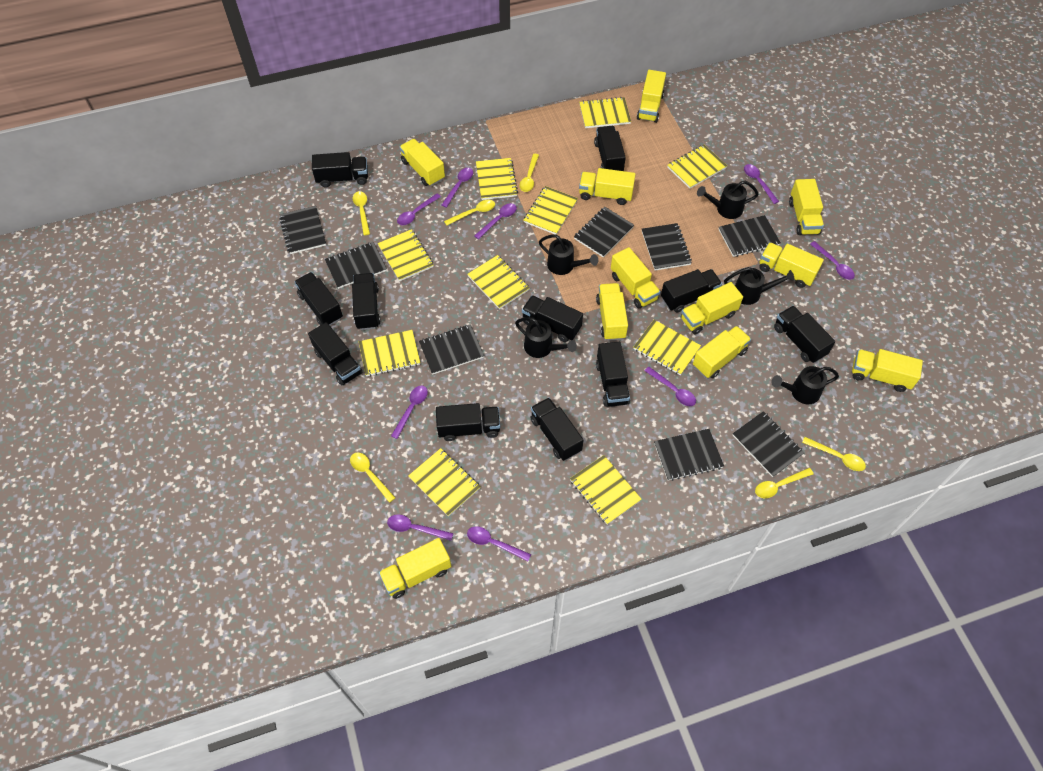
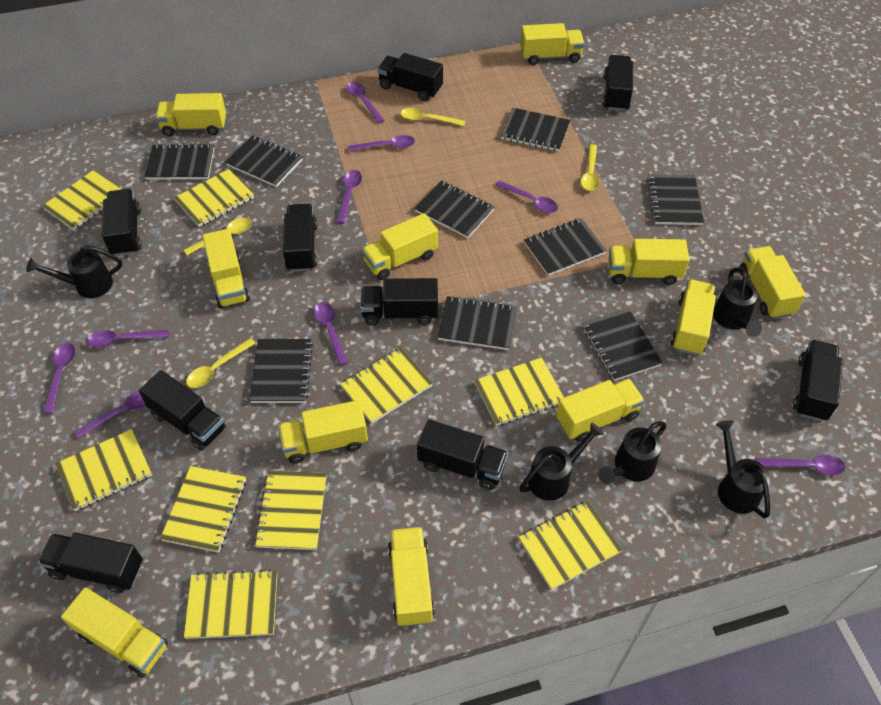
black notebook: 8 -> 9
black truck: 11 -> 9
yellow notebook: 10 -> 9
yellow spoon: 6 -> 4

